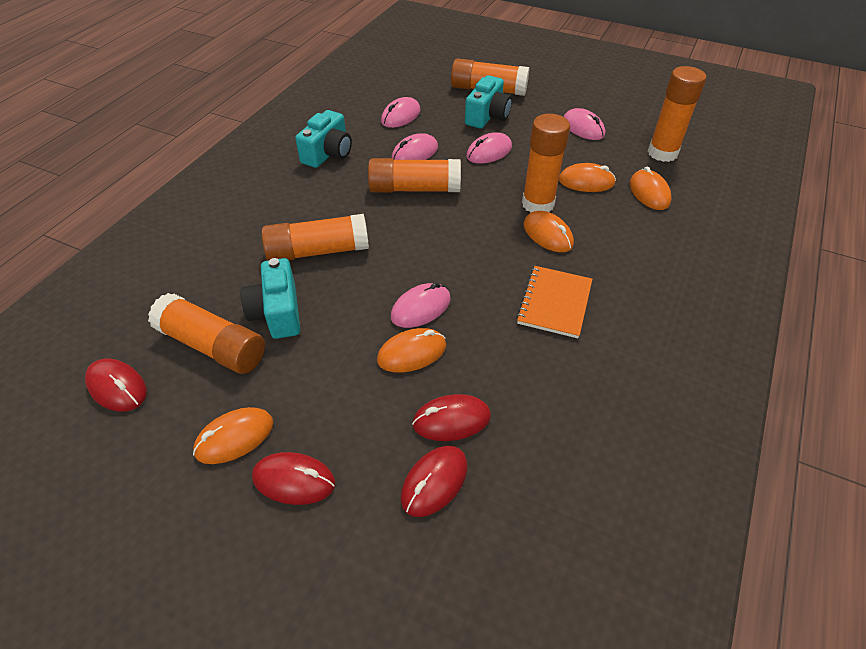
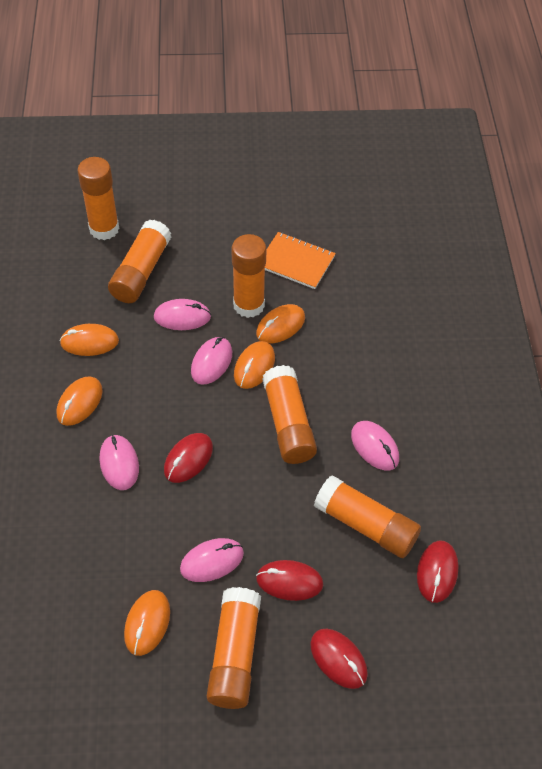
turquoise camera: 3 -> 0

